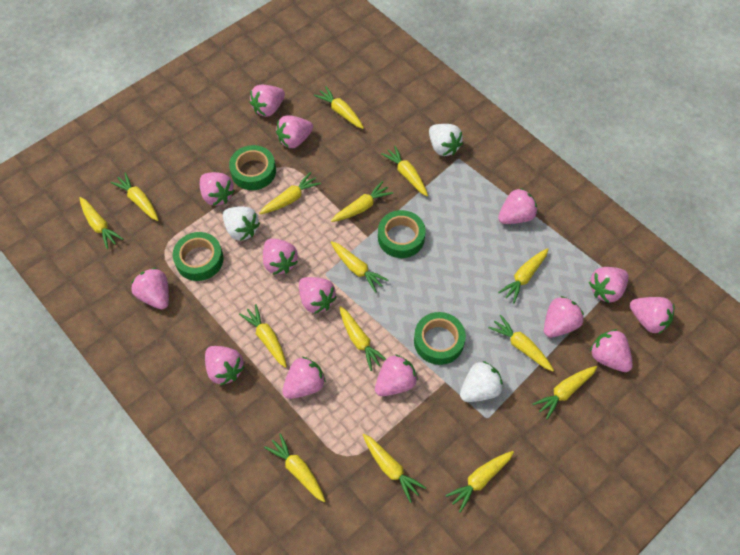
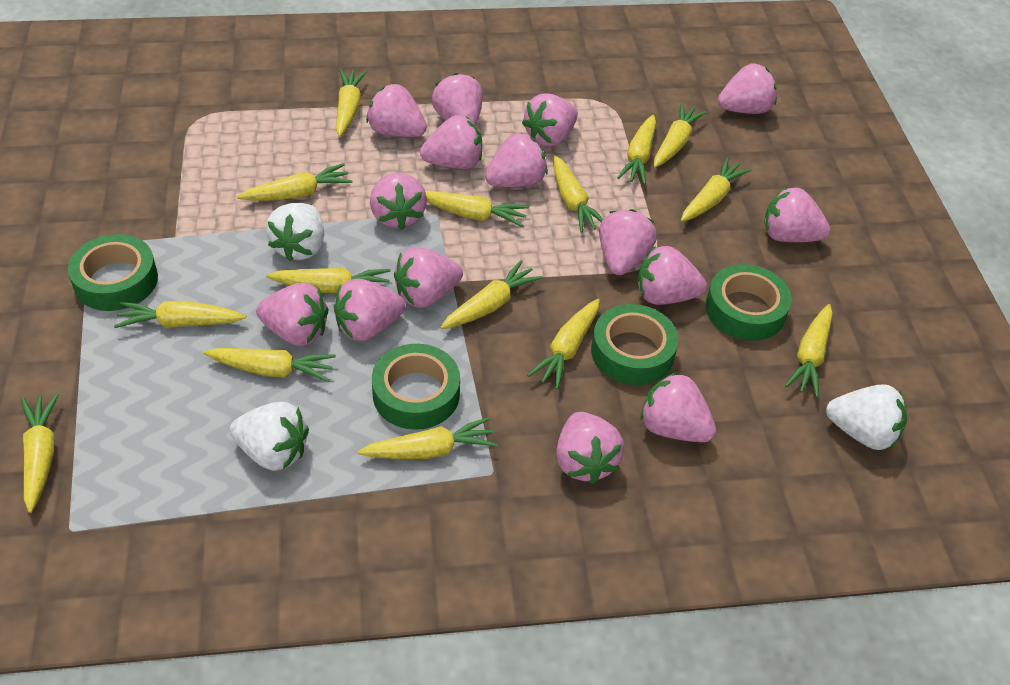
pink strawberry: 14 -> 15

